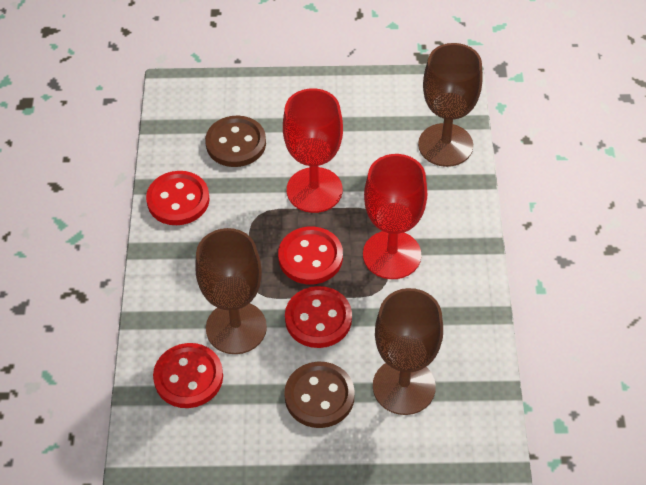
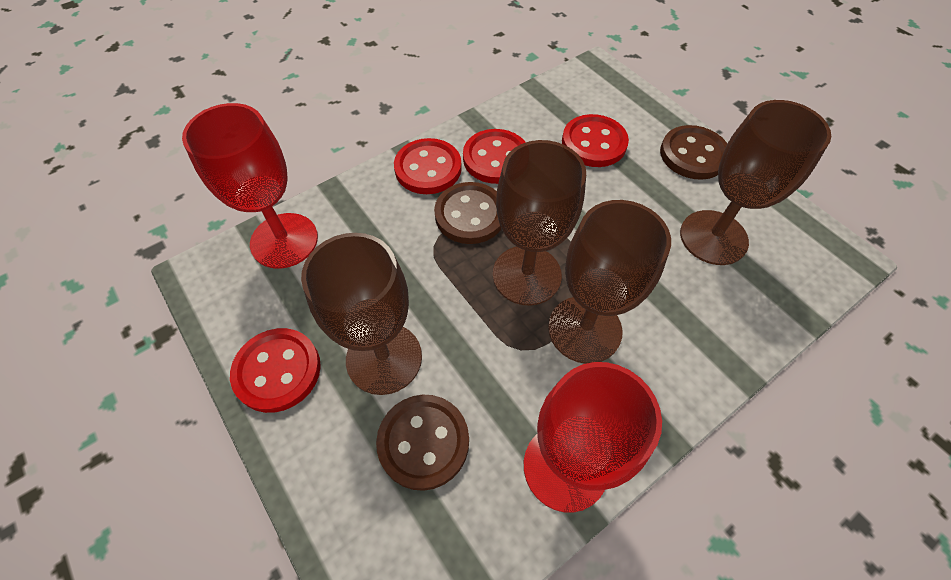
brown button: 2 -> 3
brown goblet: 3 -> 4

